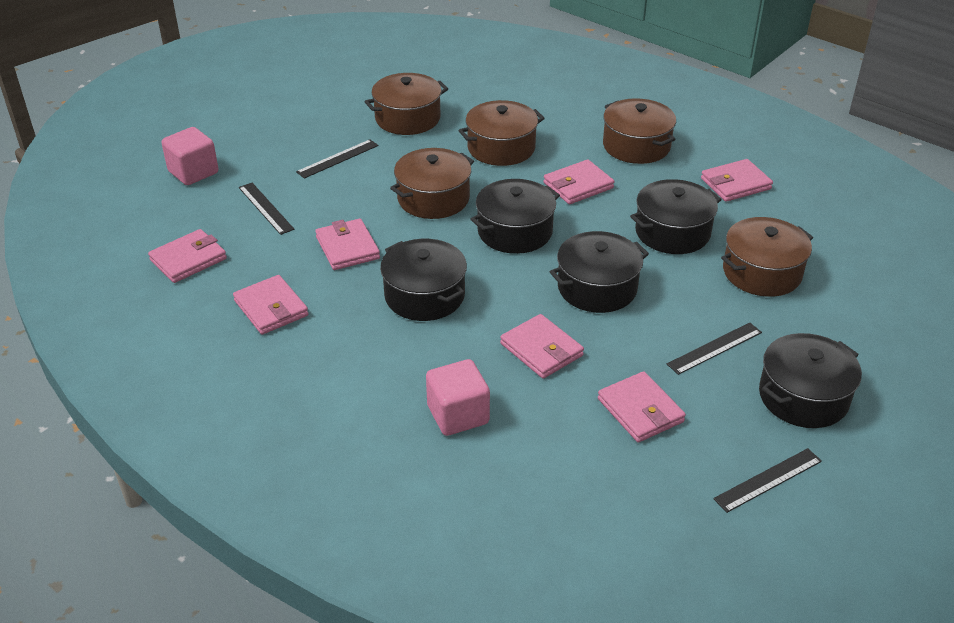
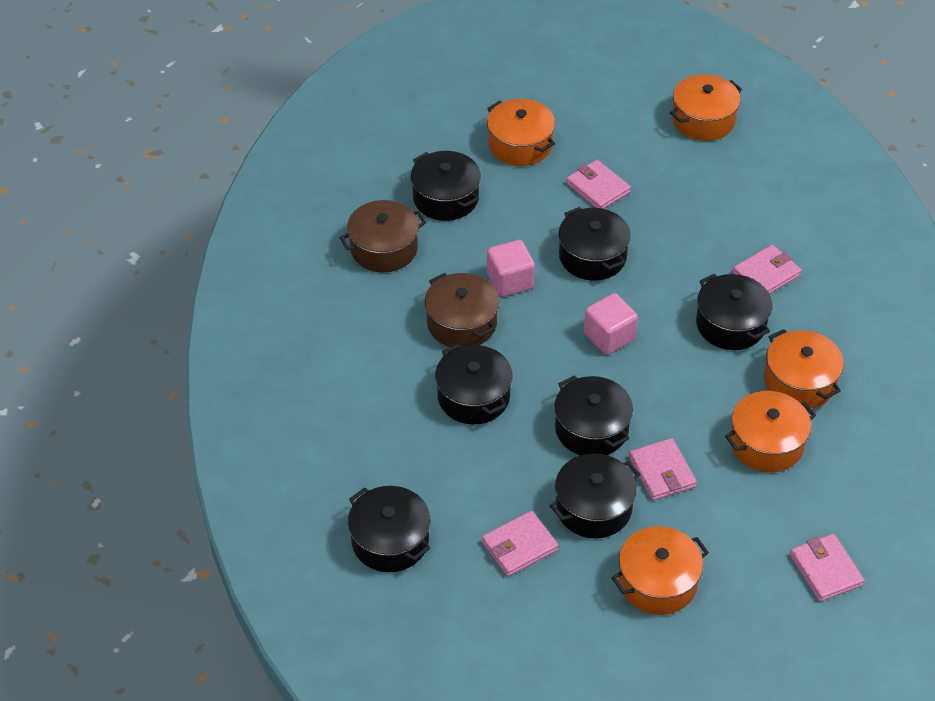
black pot: 5 -> 7
black ruler: 4 -> 0
brown pot: 5 -> 2
orange pot: 0 -> 5
pink wallet: 7 -> 5

